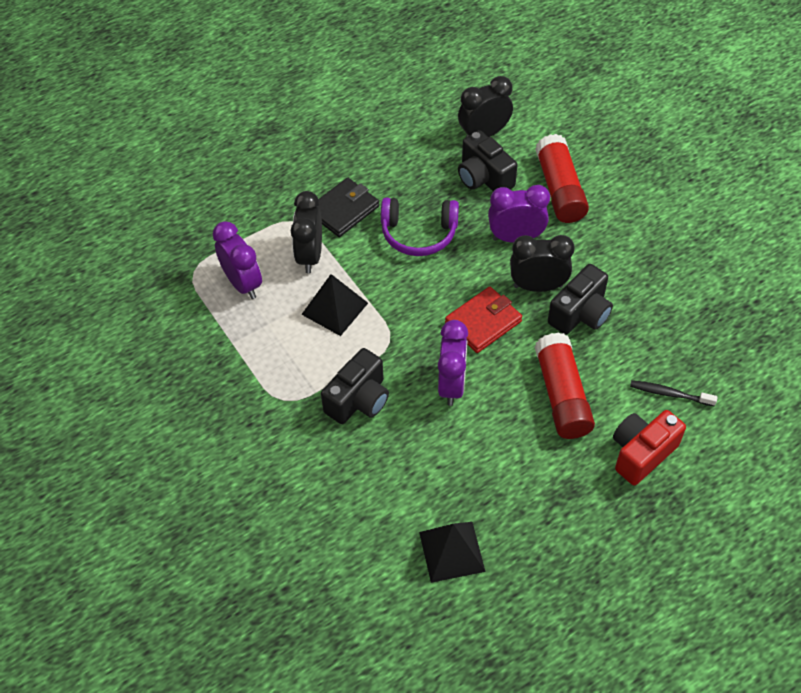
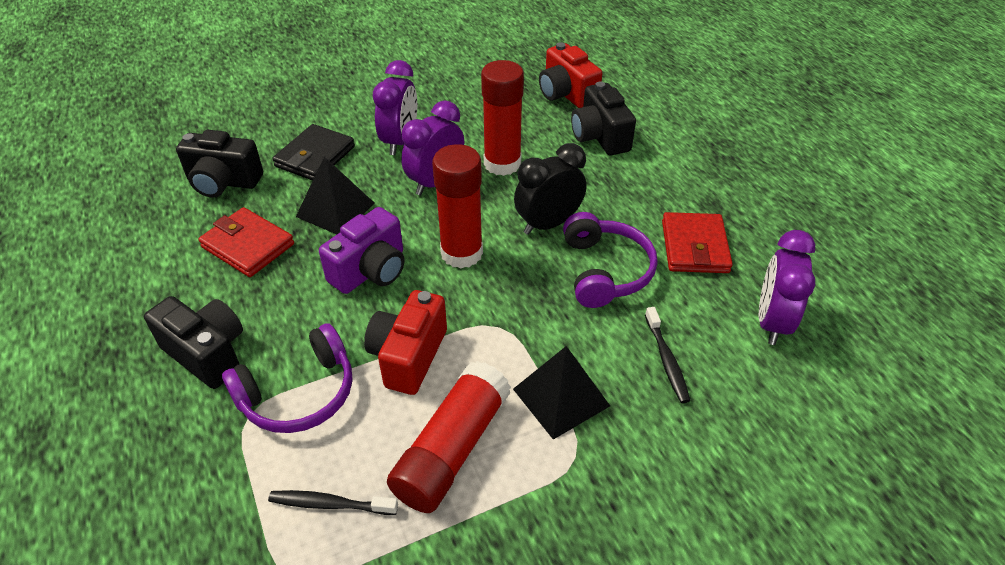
black clock: 3 -> 1
black toothbrush: 1 -> 2
purple camera: 0 -> 1
purple headphones: 1 -> 2
red camera: 1 -> 2
red glue stick: 2 -> 3
red wallet: 1 -> 2

